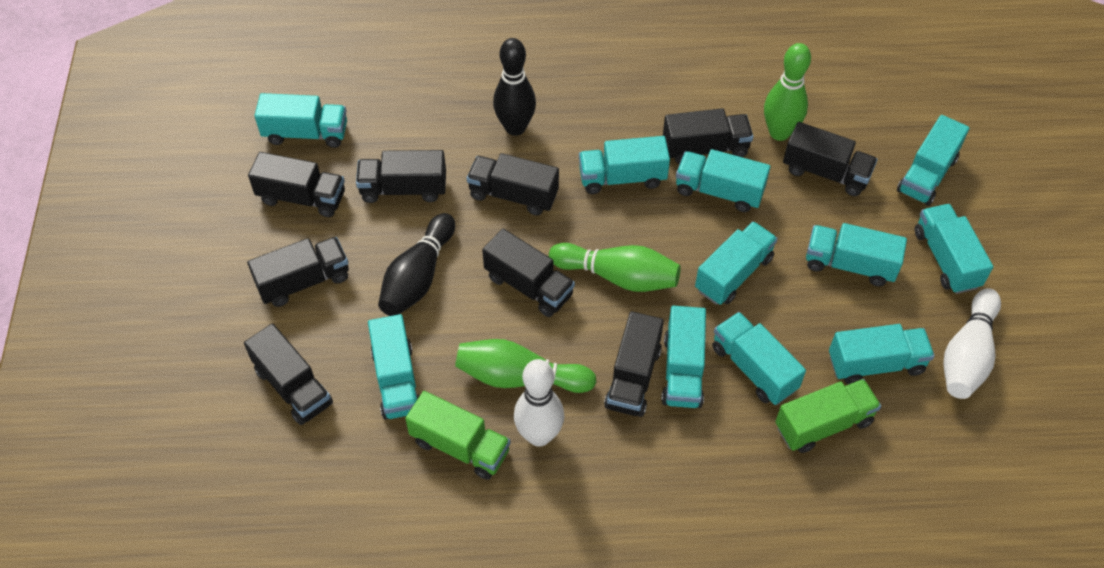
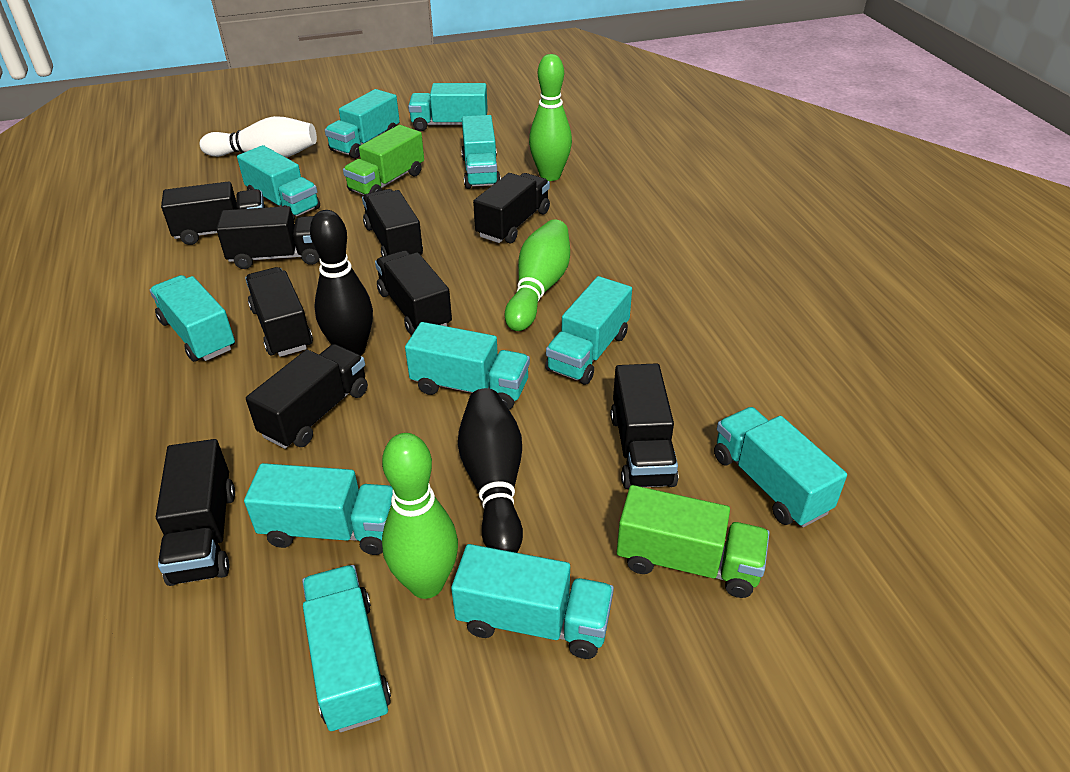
white bowling pin: 2 -> 1

